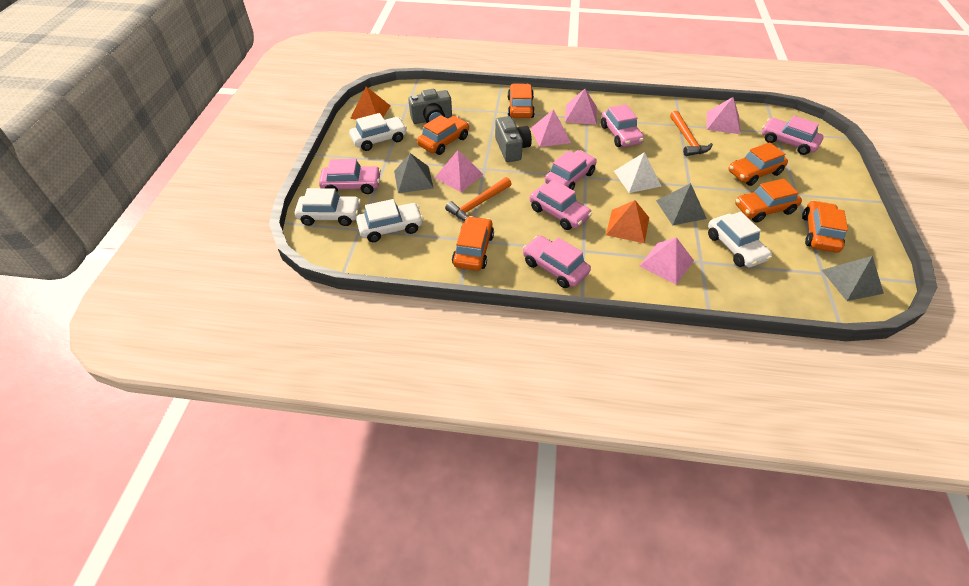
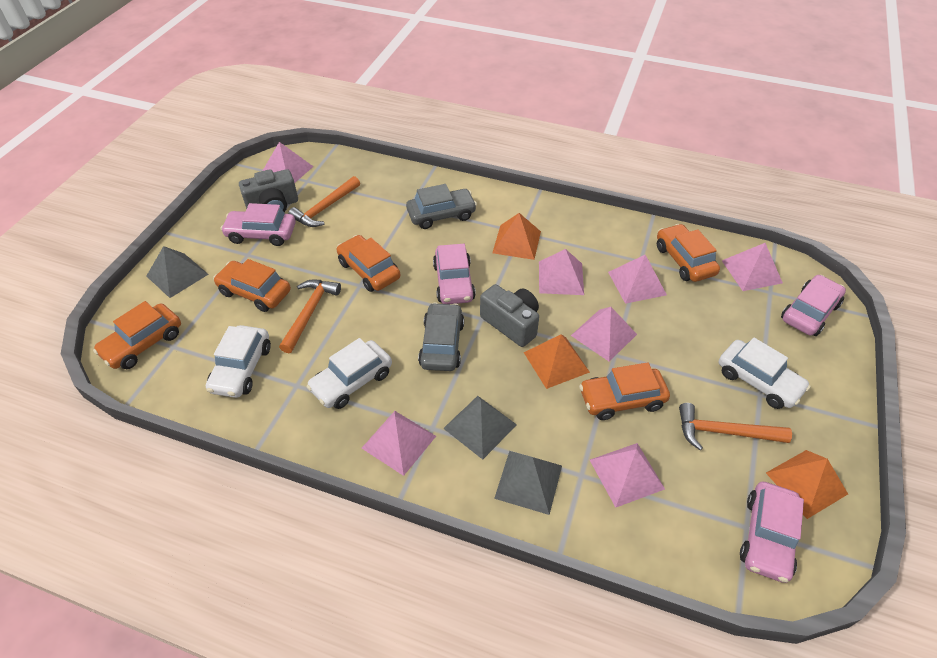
grey car: 0 -> 2
orange car: 6 -> 5
orange hammer: 2 -> 3
orange pyramid: 2 -> 3
pink car: 6 -> 4
pink pyramid: 5 -> 7
white car: 4 -> 3
white pyramid: 1 -> 0

